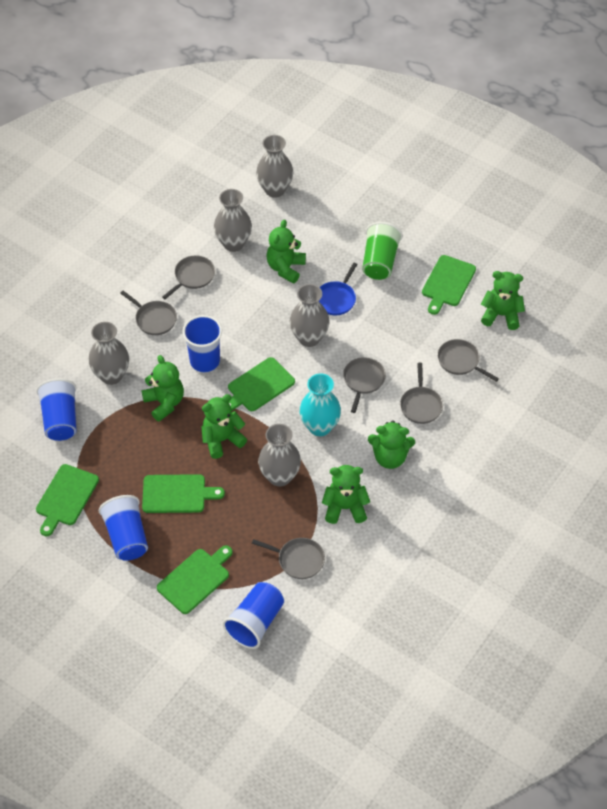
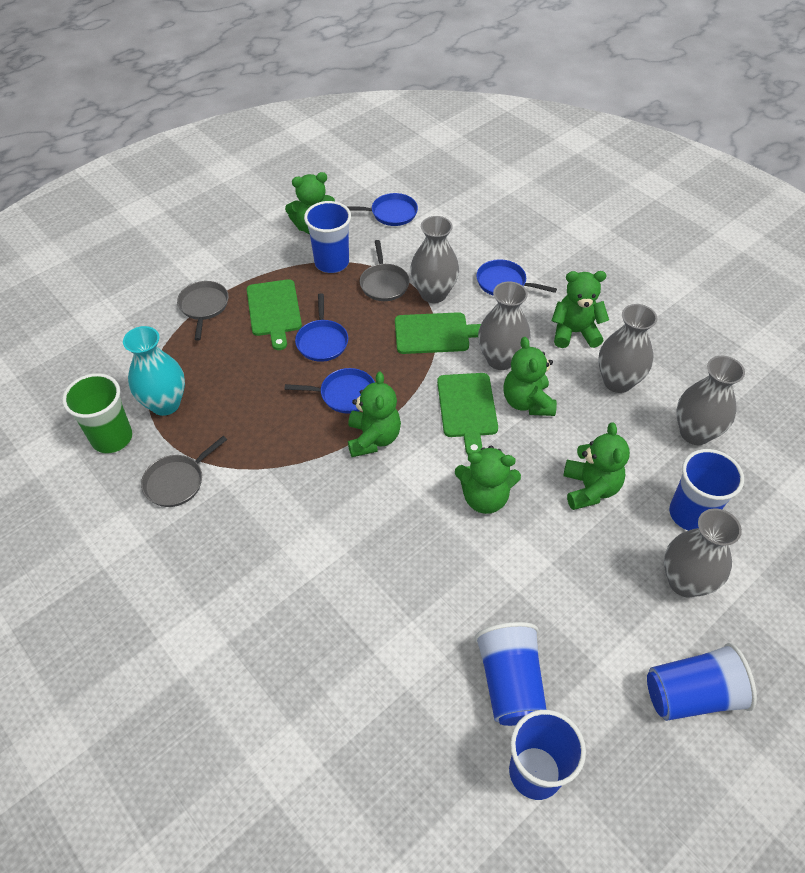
blue cup: 4 -> 5
blue pan: 1 -> 4
green cutting board: 5 -> 3
grey pan: 6 -> 3

